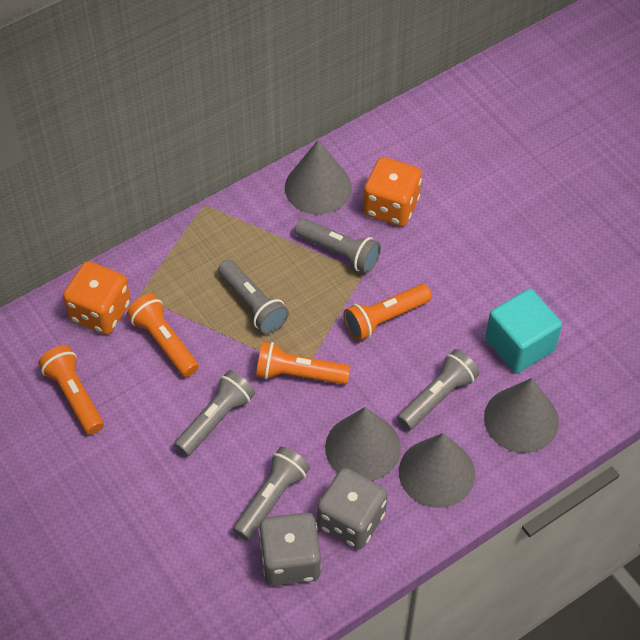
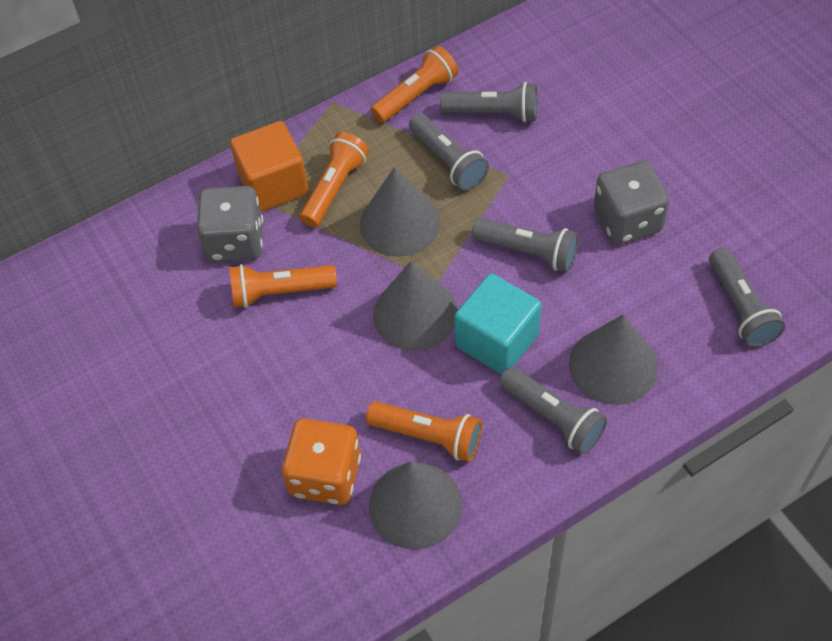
orange cube: 0 -> 1
orange dice: 2 -> 1

